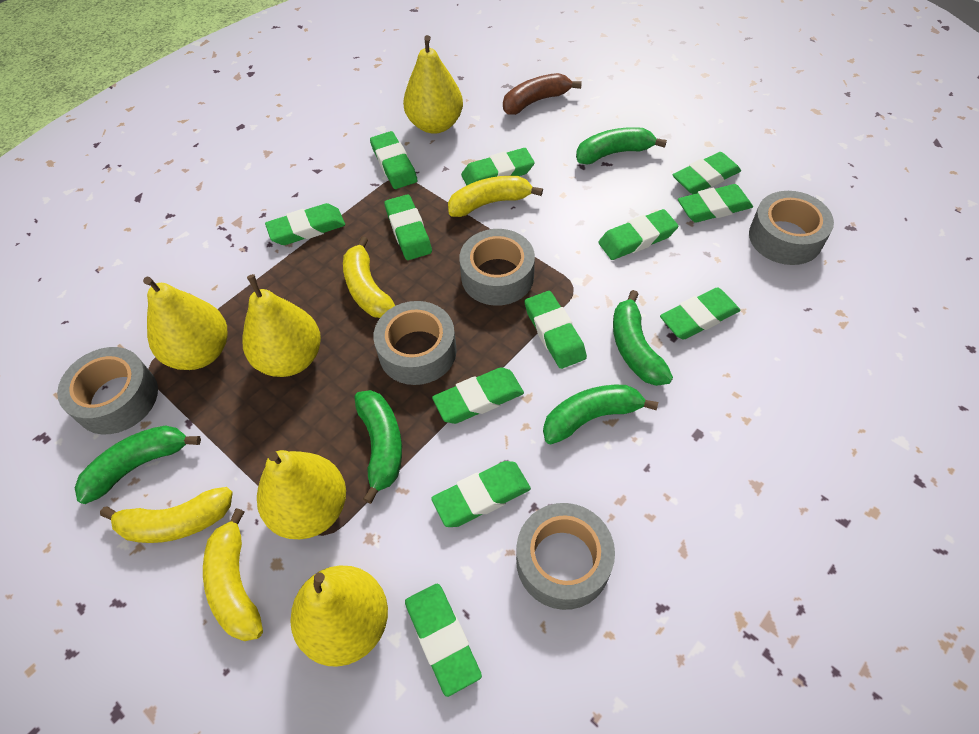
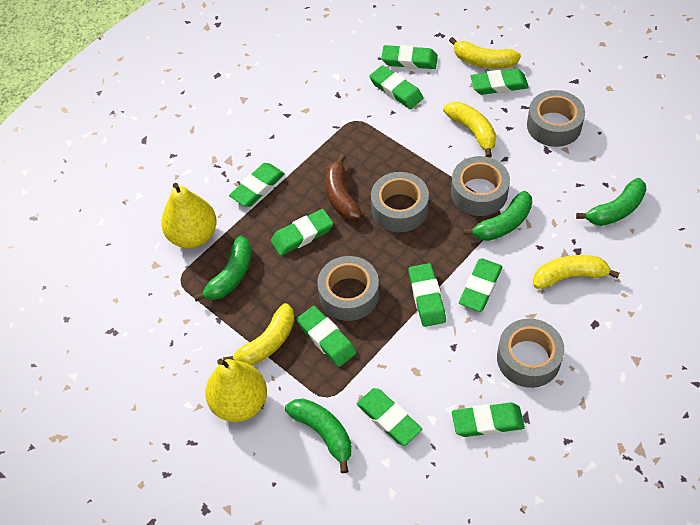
green banana: 5 -> 4
green eraser: 12 -> 10
yellow pear: 5 -> 2

